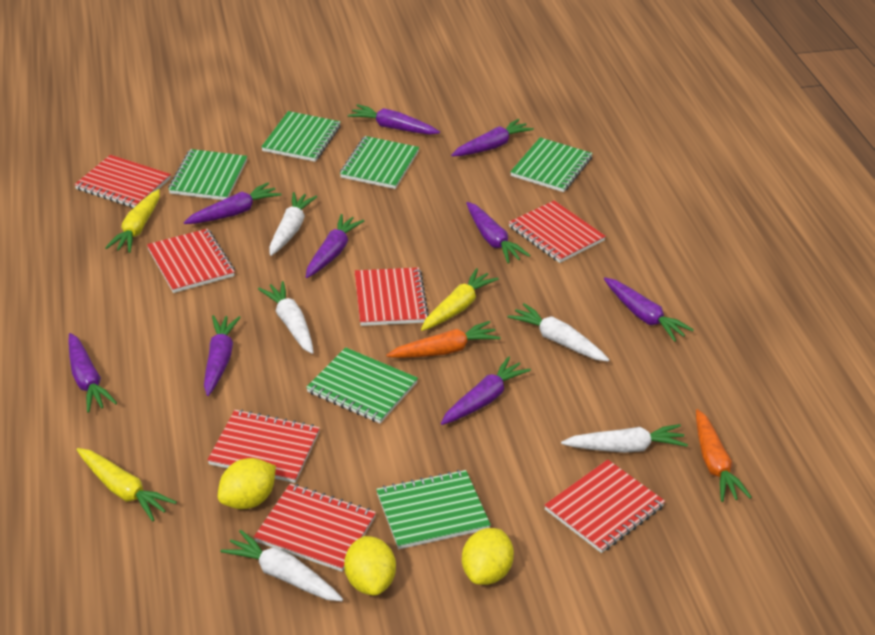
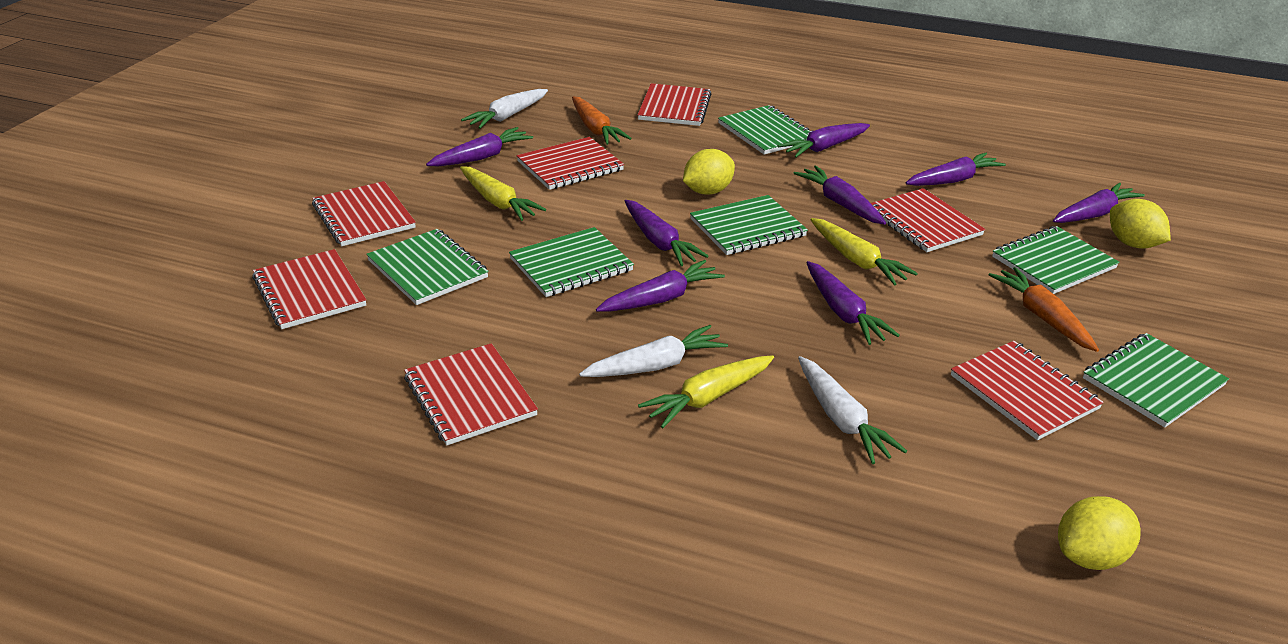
purple carrot: 9 -> 8
white carrot: 5 -> 3

